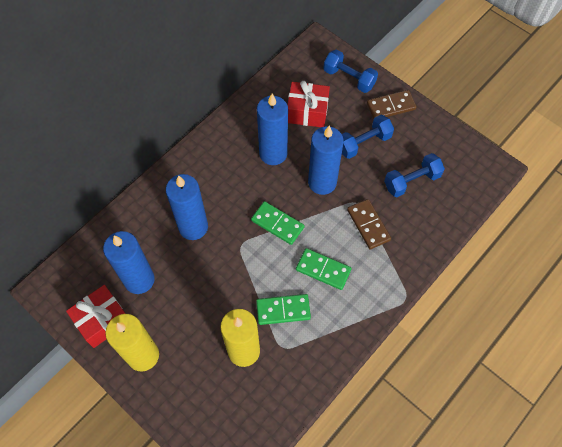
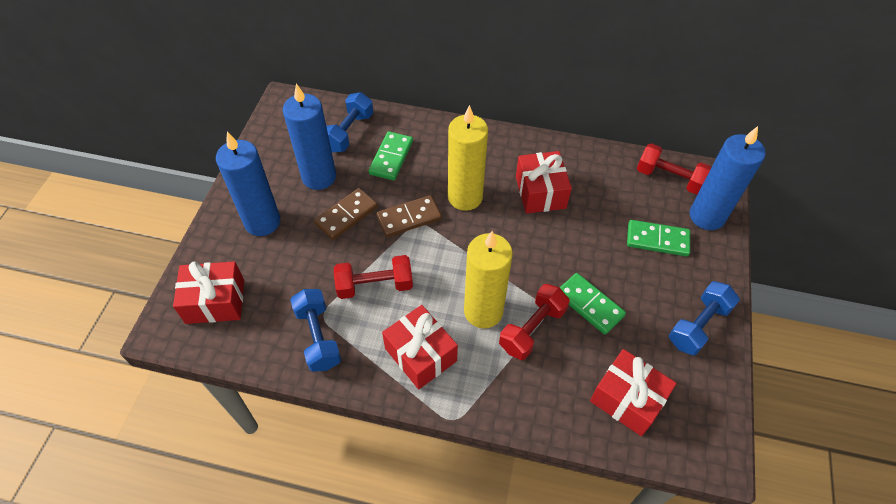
blue candle: 4 -> 3
red dumbbell: 0 -> 3
red gift: 2 -> 4

